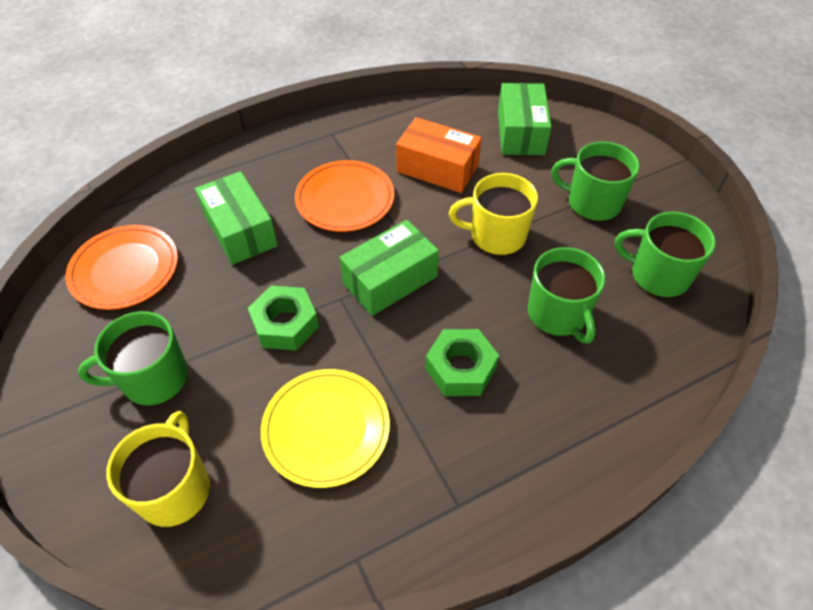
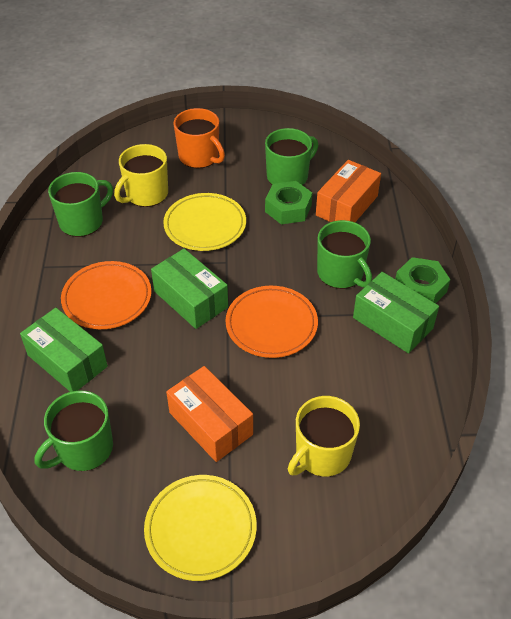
orange box: 1 -> 2
orange mug: 0 -> 1
yellow plate: 1 -> 2

